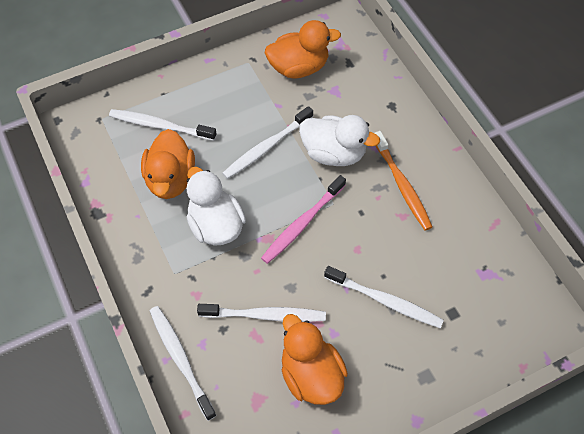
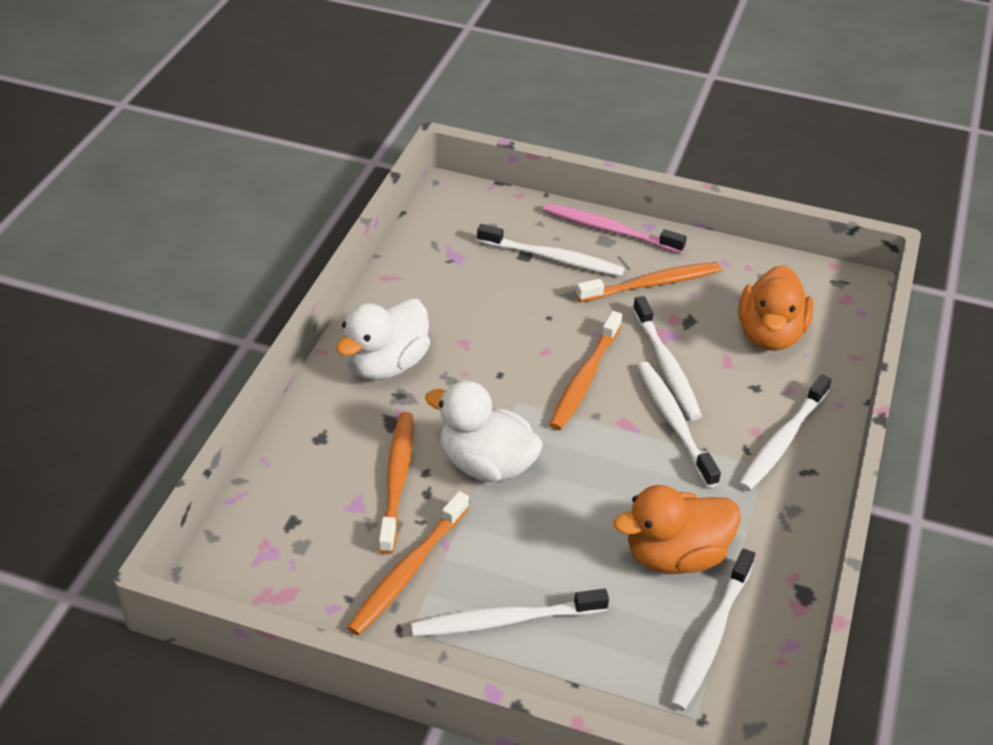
orange duck: 3 -> 2
orange toothbrush: 1 -> 4
white toothbrush: 5 -> 6

